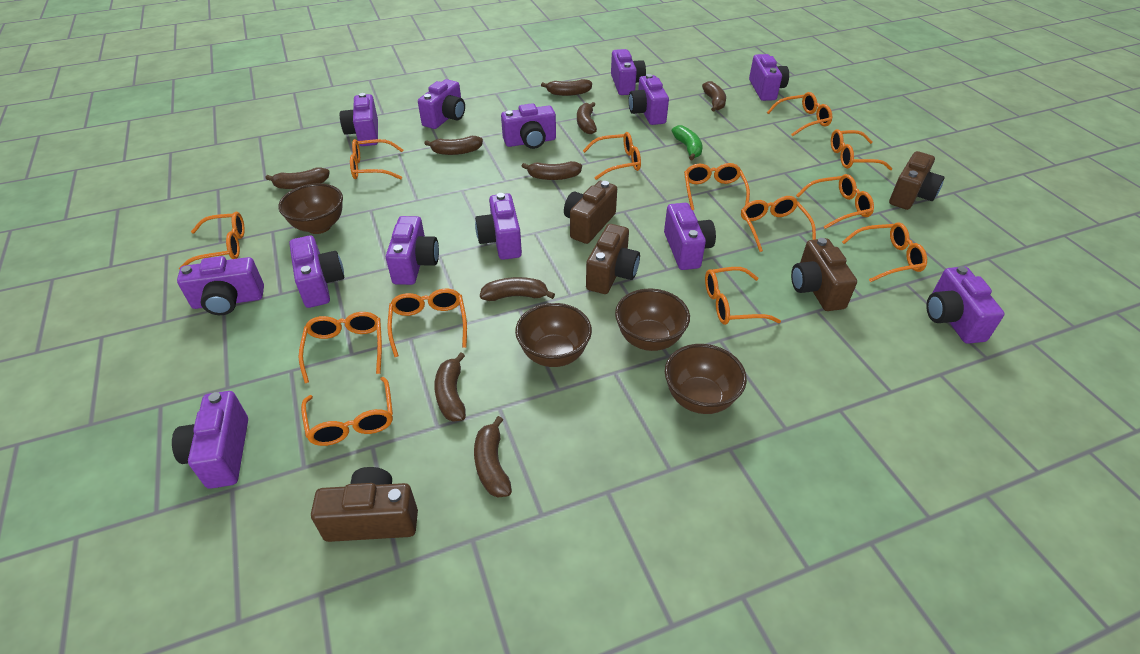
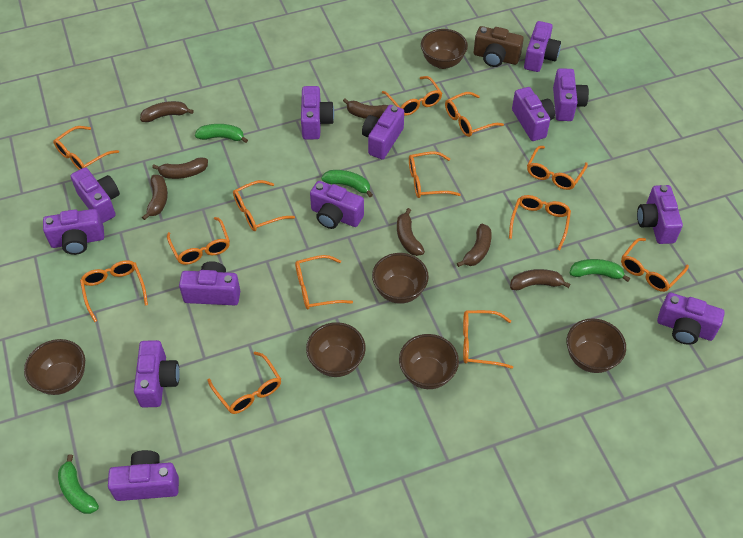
brown banana: 9 -> 7
brown bowl: 4 -> 6
brown camera: 5 -> 1
green banana: 1 -> 4

